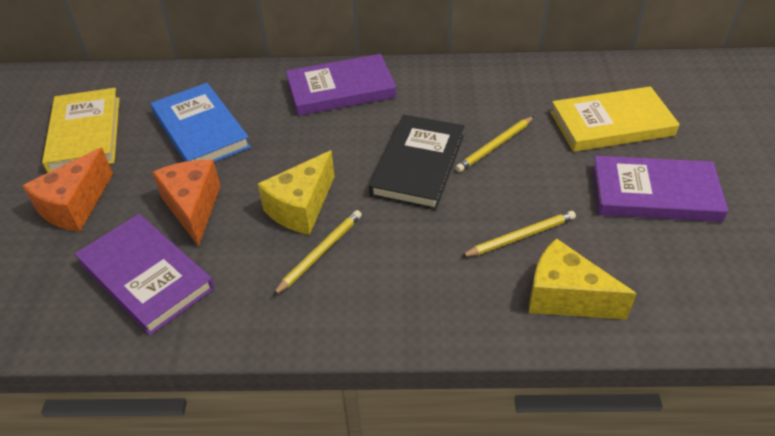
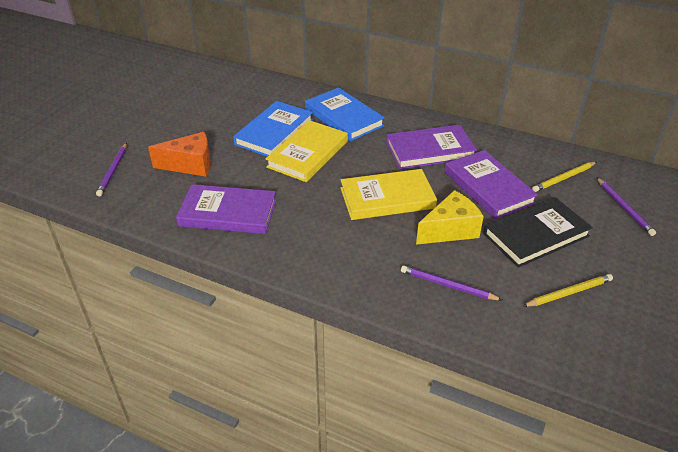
blue book: 1 -> 2
orange cheese: 2 -> 1
purple pencil: 0 -> 3
yellow cheese: 2 -> 1
yellow pencil: 3 -> 2

